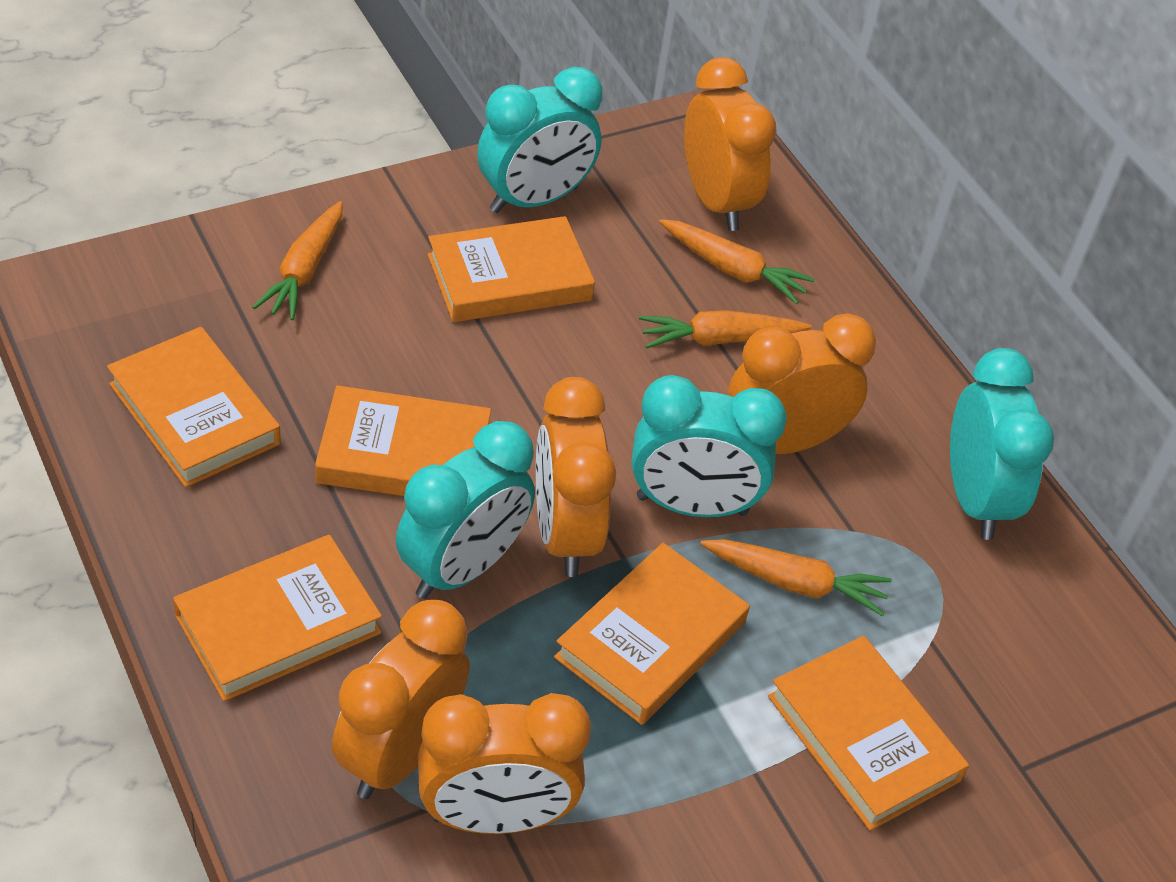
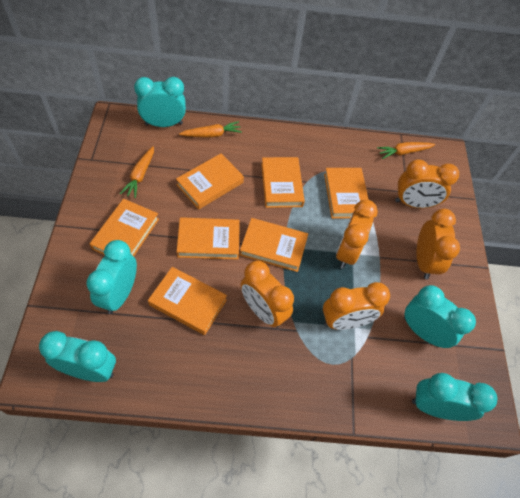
orange book: 6 -> 7
orange carrot: 4 -> 3
turquoise clock: 4 -> 5

